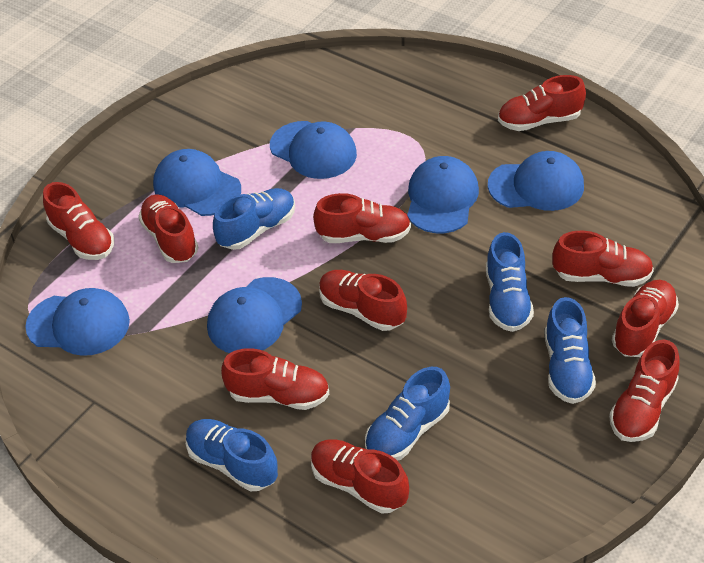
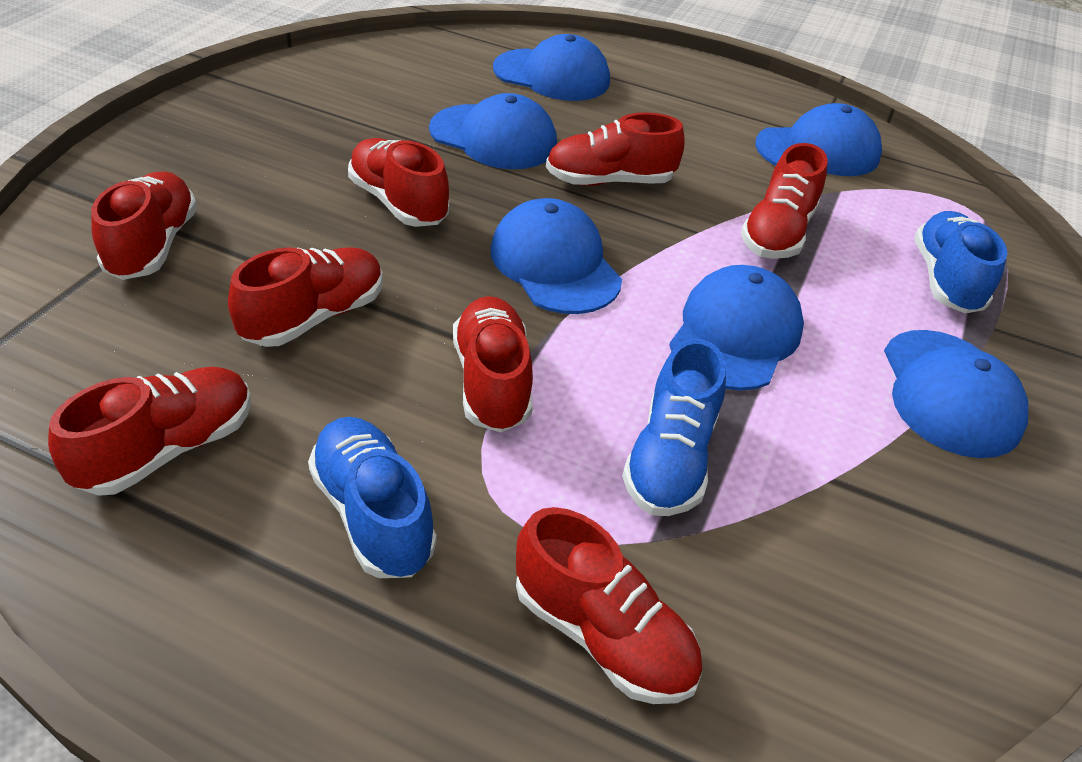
blue shoe: 5 -> 3
red shoe: 10 -> 8

